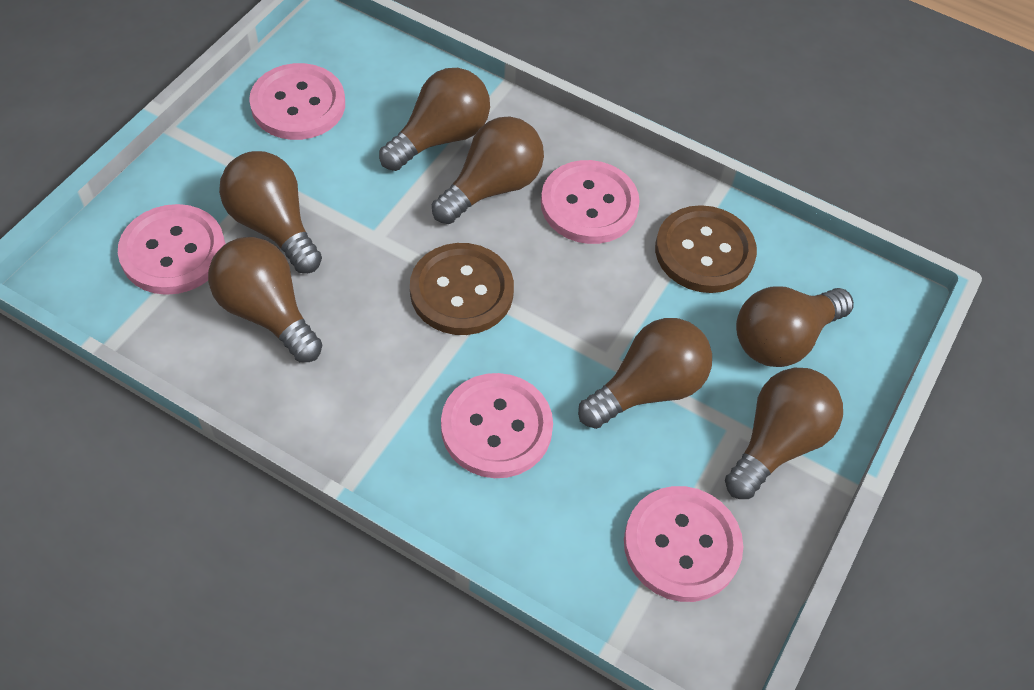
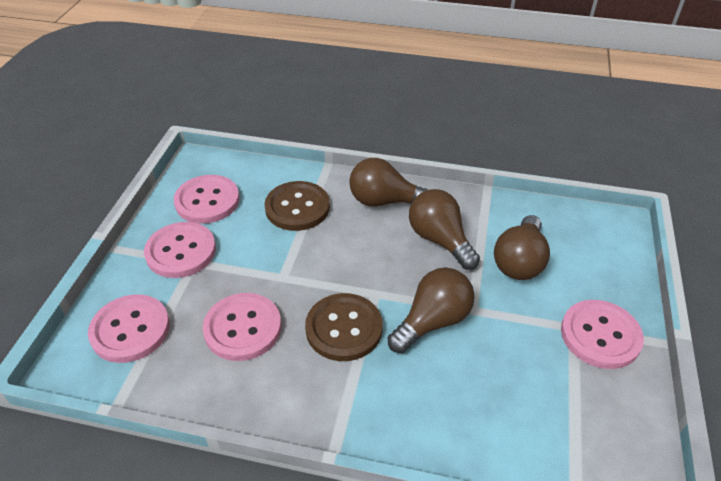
brown light bulb: 7 -> 4

